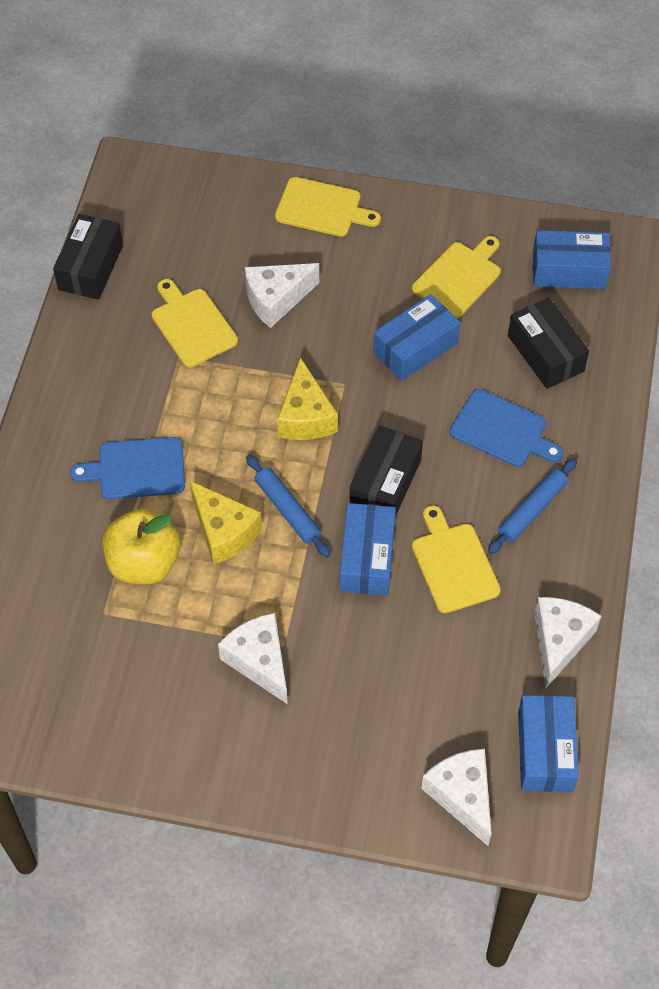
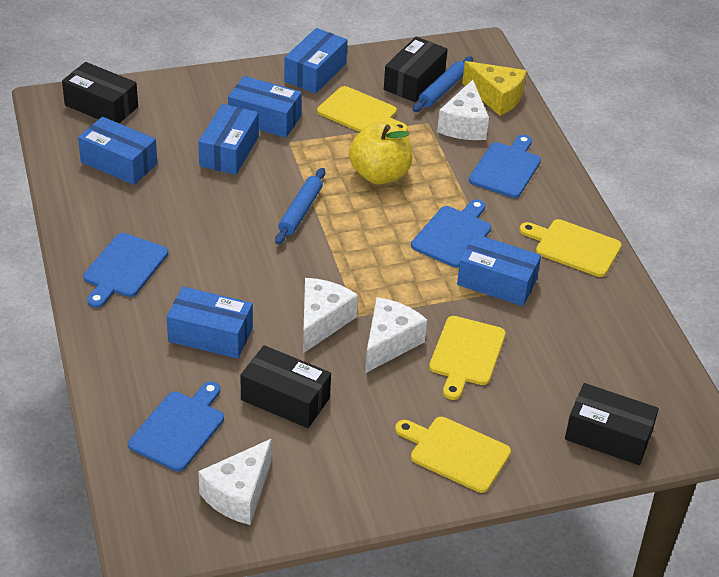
black box: 3 -> 4
blue box: 4 -> 6
blue cutting board: 2 -> 4
yellow cheese: 2 -> 1

